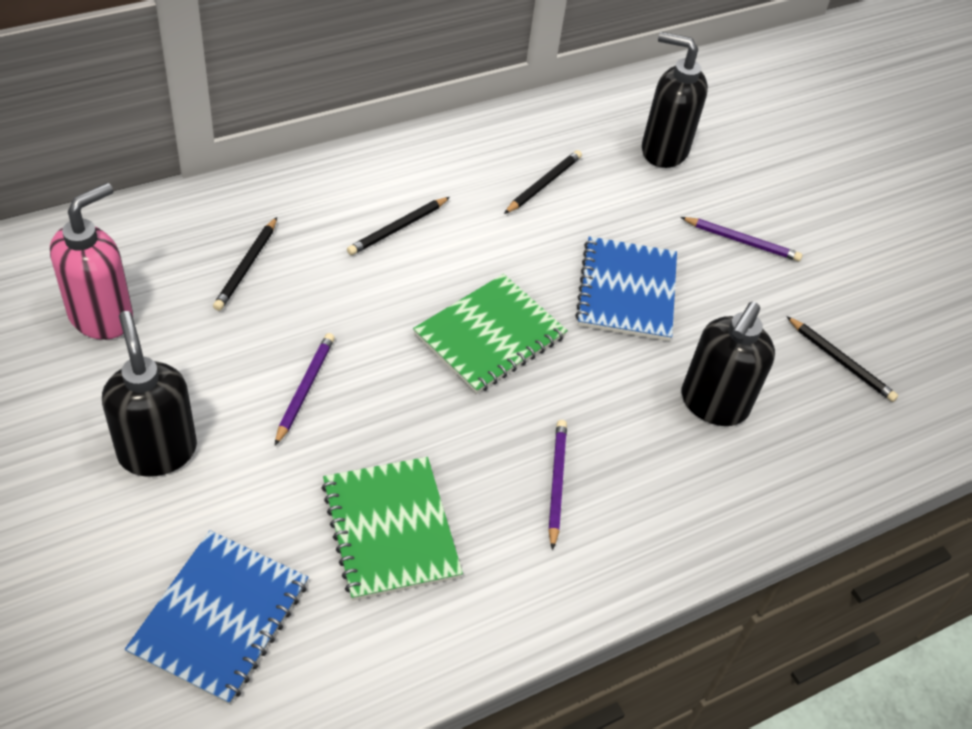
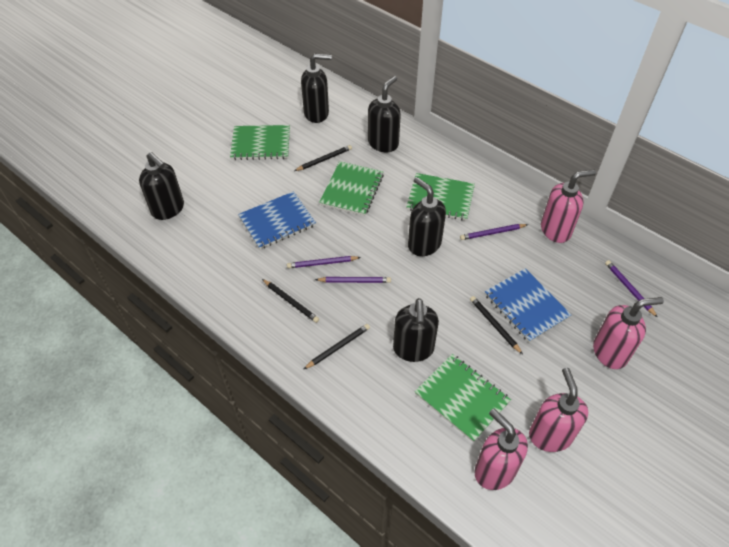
black soap dispenser: 3 -> 5
green notebook: 2 -> 4
pink soap dispenser: 1 -> 4
purple pencil: 3 -> 4

